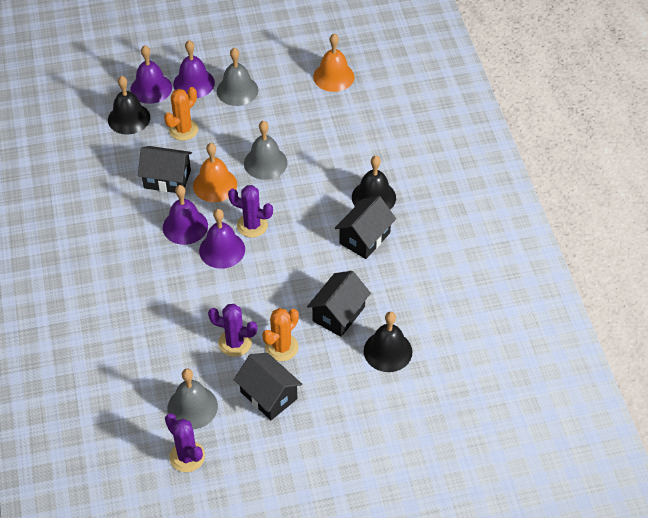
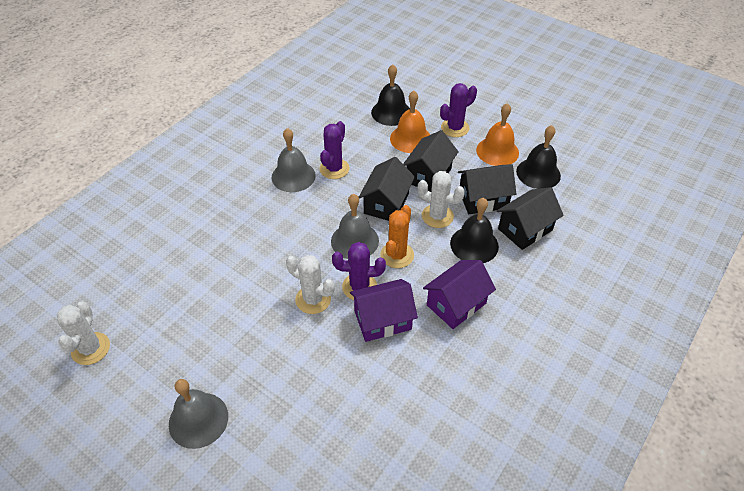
orange cactus: 2 -> 1
purple bell: 4 -> 0
purple house: 0 -> 2
white cactus: 0 -> 3

